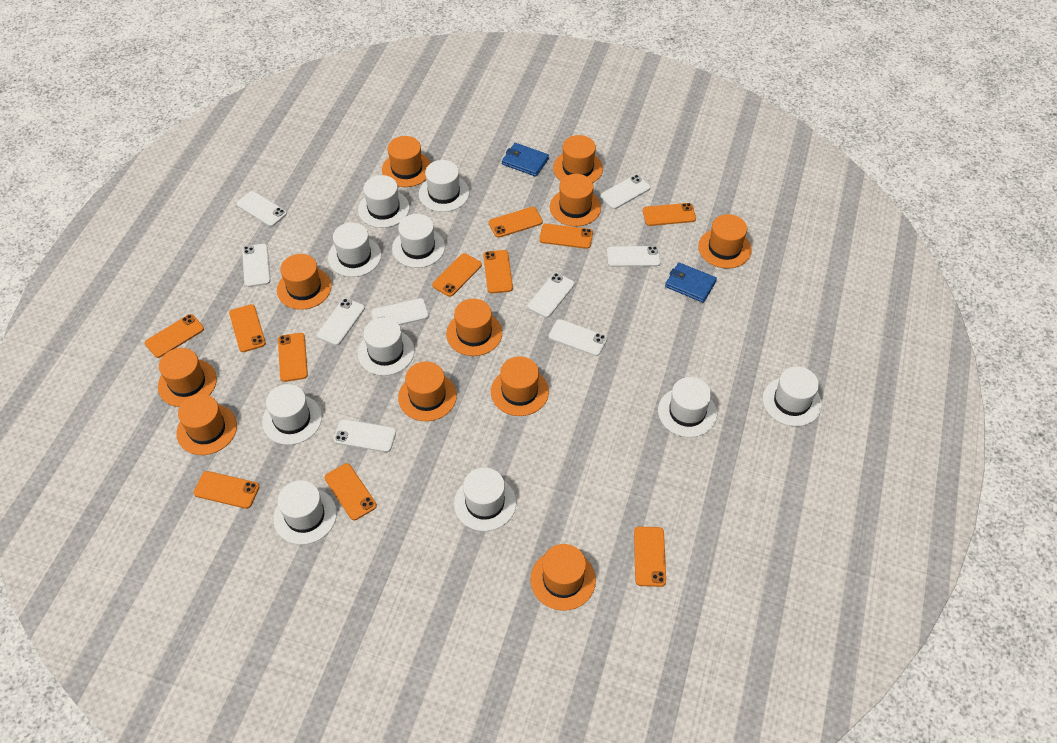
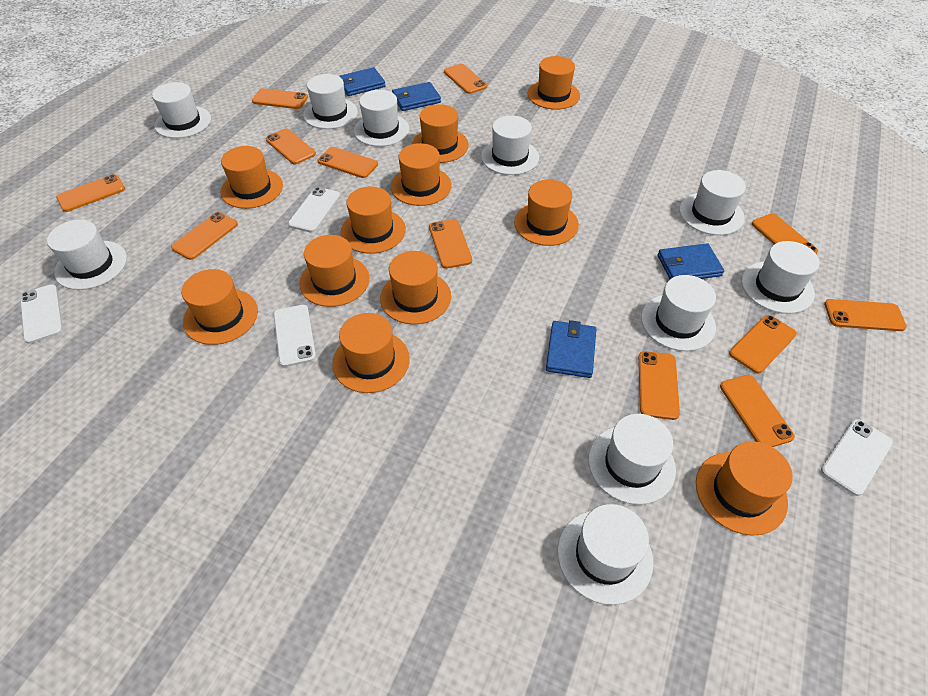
blue wallet: 2 -> 4
orange phone: 11 -> 12
white phone: 9 -> 4

